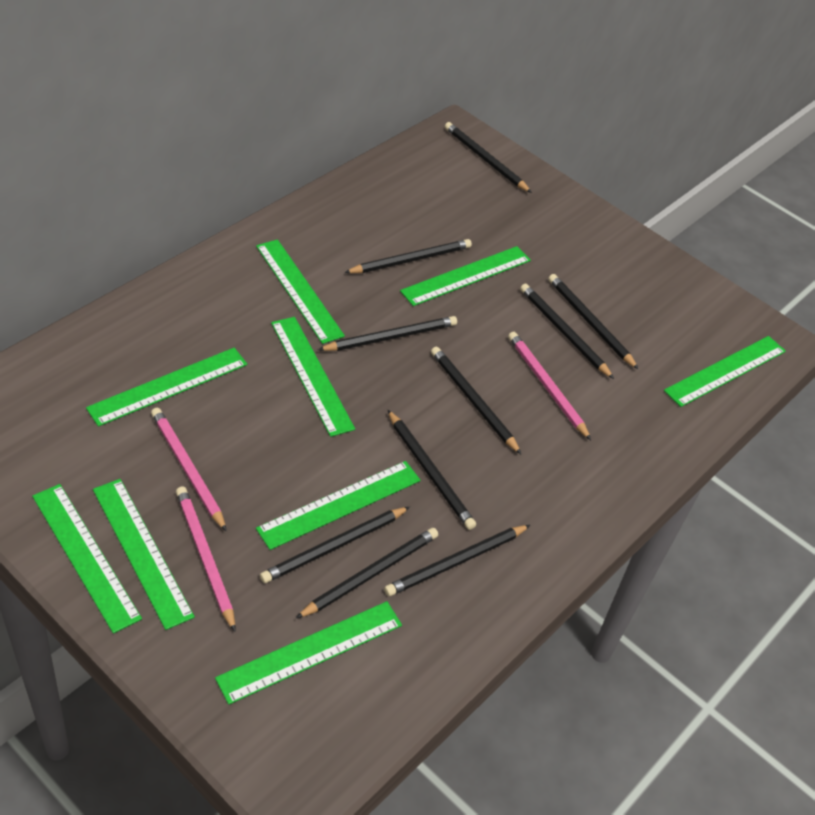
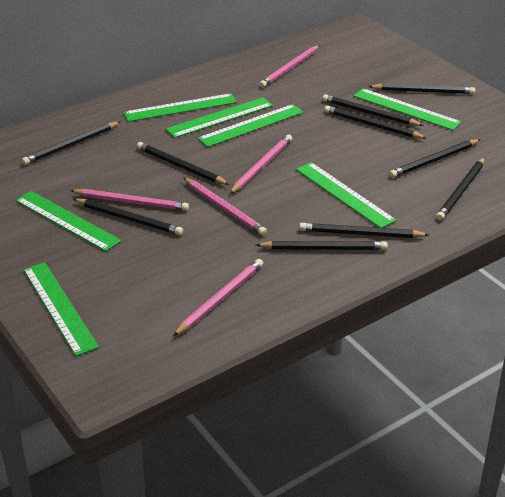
green ruler: 9 -> 7
pink pencil: 3 -> 5

